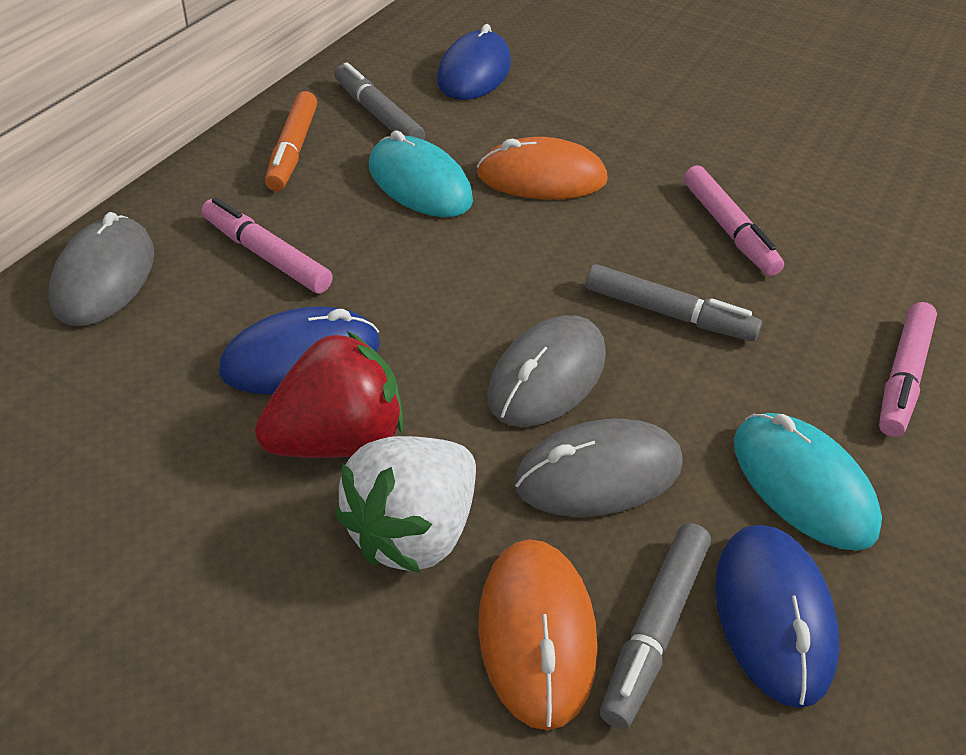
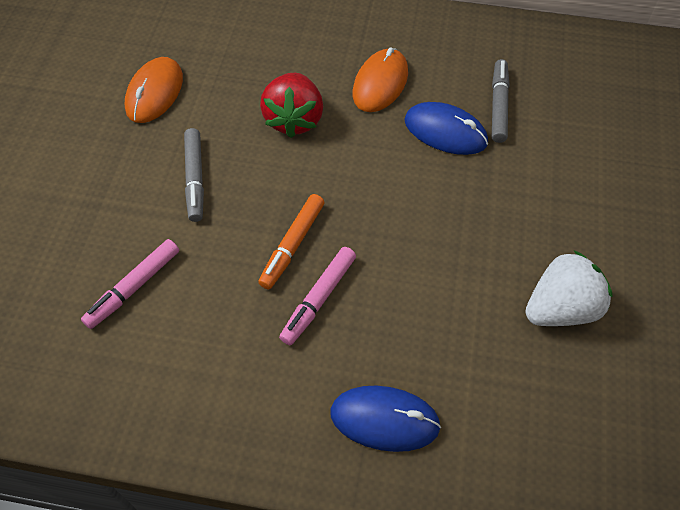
blue mouse: 3 -> 2
grey marker: 3 -> 2
grey mouse: 3 -> 0
pink marker: 3 -> 2
turquoise mouse: 2 -> 0

